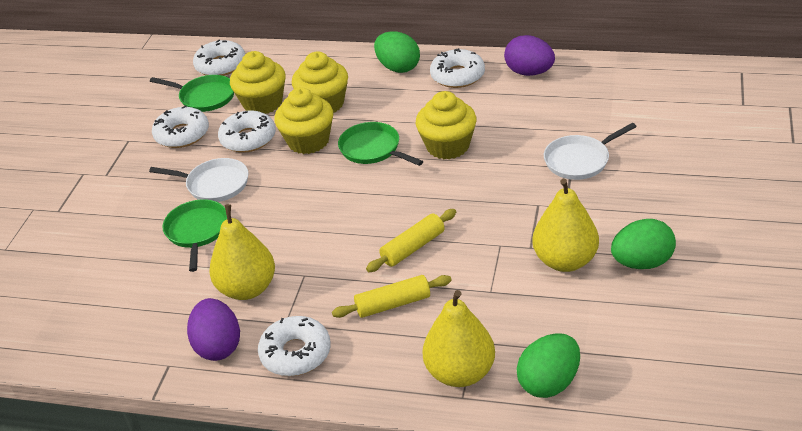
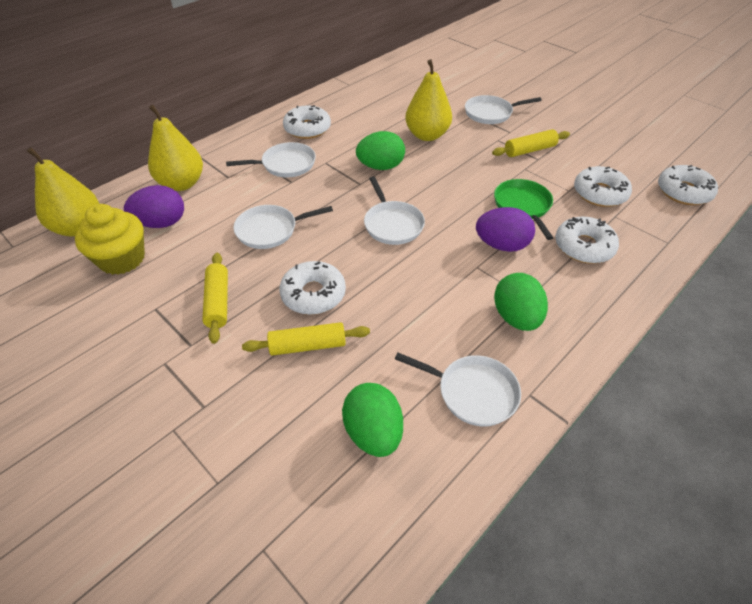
green pan: 3 -> 1
white pan: 2 -> 5
yellow cupcake: 4 -> 1
yellow rolling pin: 2 -> 3

